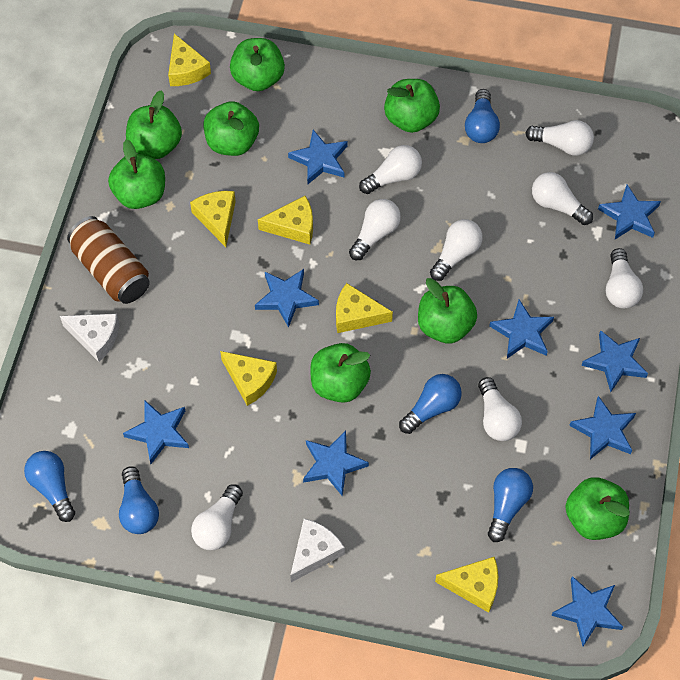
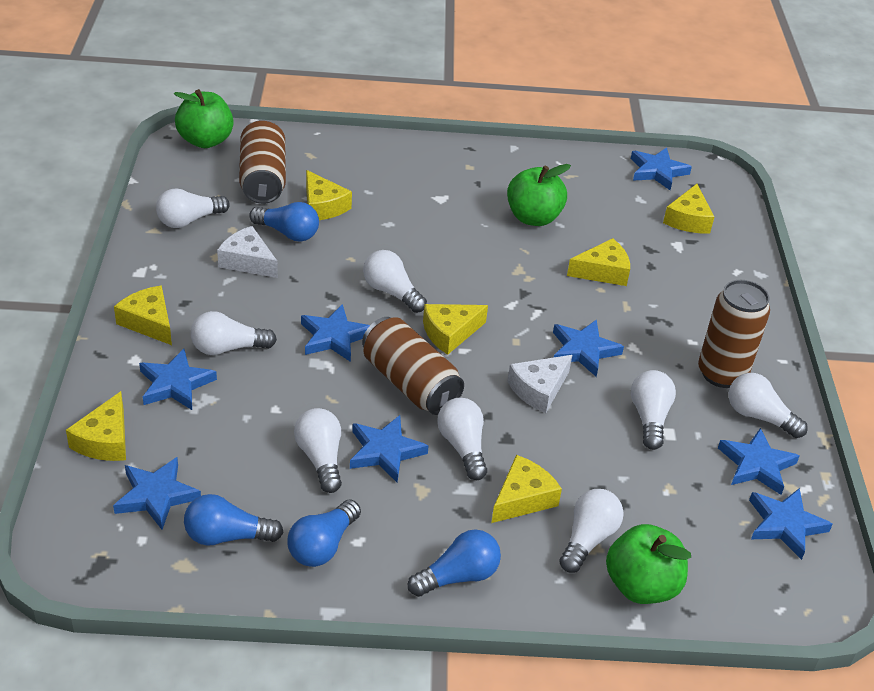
blue light bulb: 5 -> 4
blue star: 9 -> 8
brown can: 1 -> 3
green apple: 8 -> 3
yellow cheese: 6 -> 7

